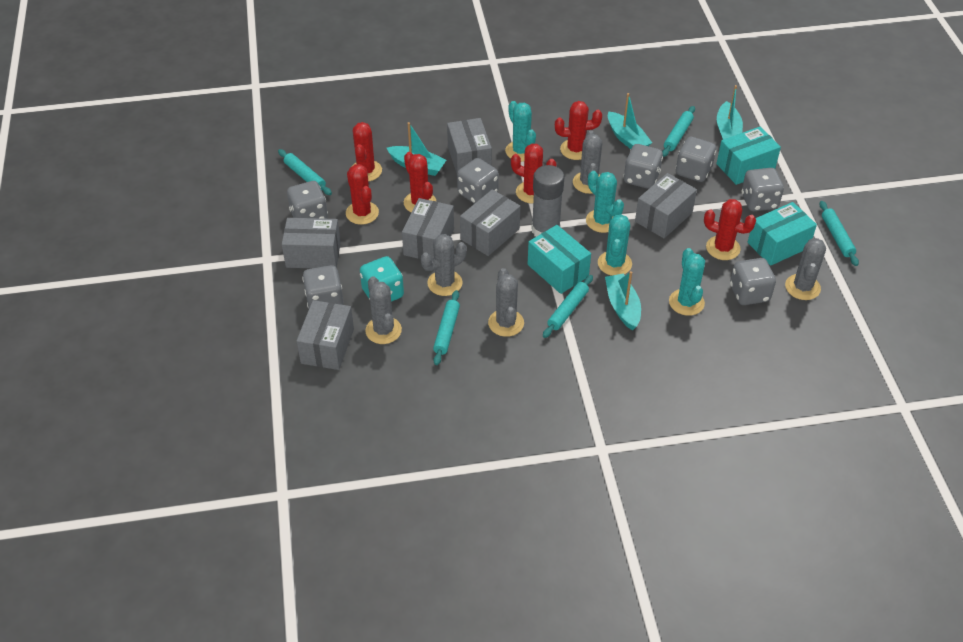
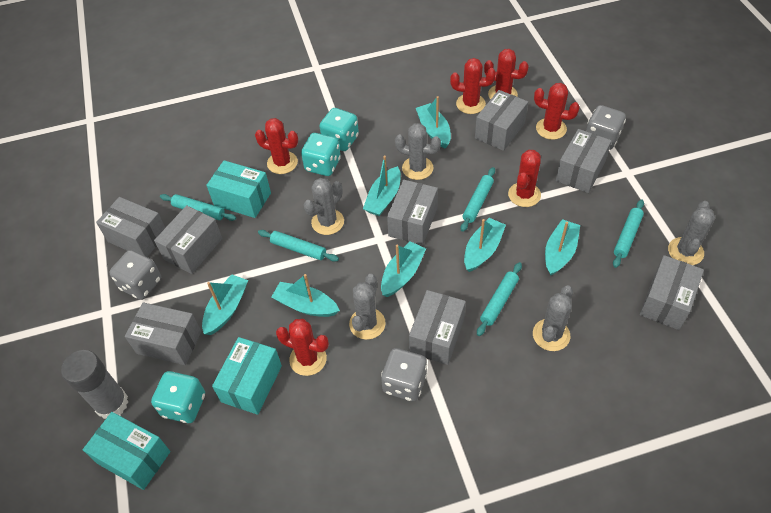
grey box: 6 -> 8
grey dice: 7 -> 3
turquoise boat: 4 -> 7
turquoise cactus: 4 -> 0
turquoise dice: 1 -> 3

